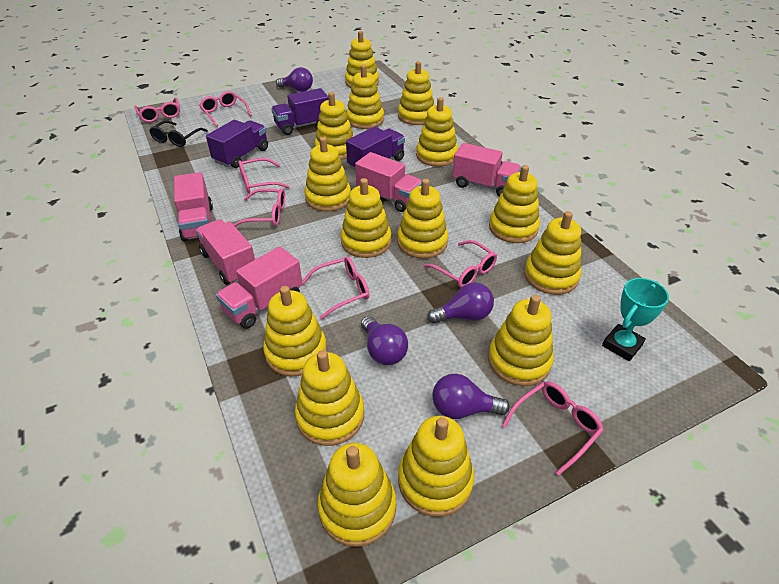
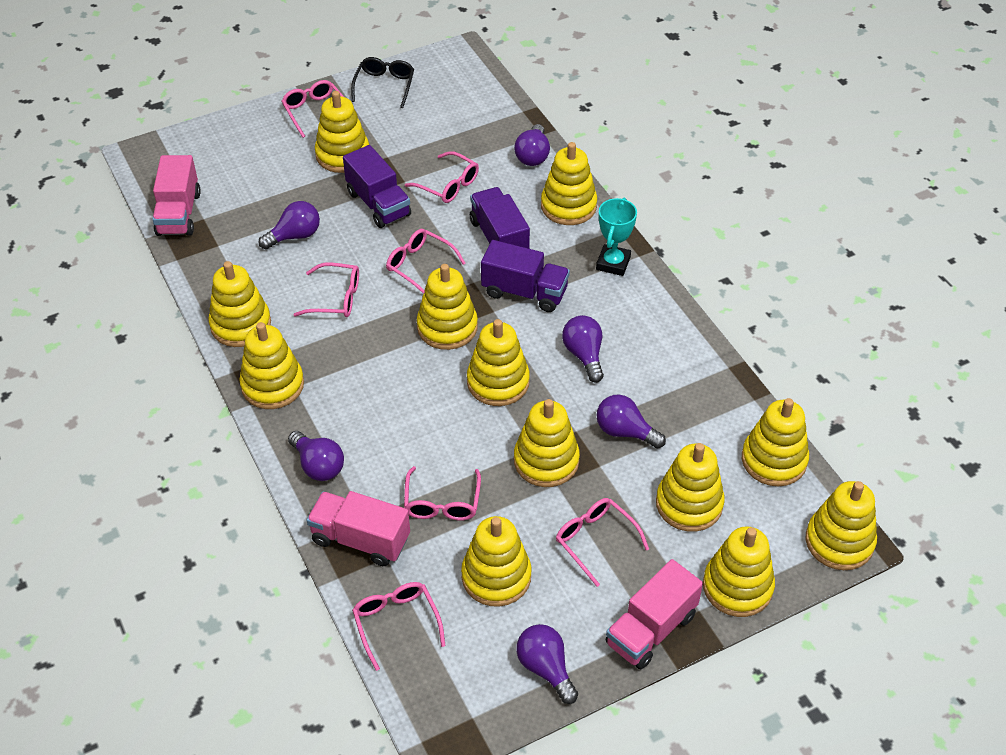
pink truck: 5 -> 3
purple light bulb: 4 -> 6
yellow stacking toy: 15 -> 12

